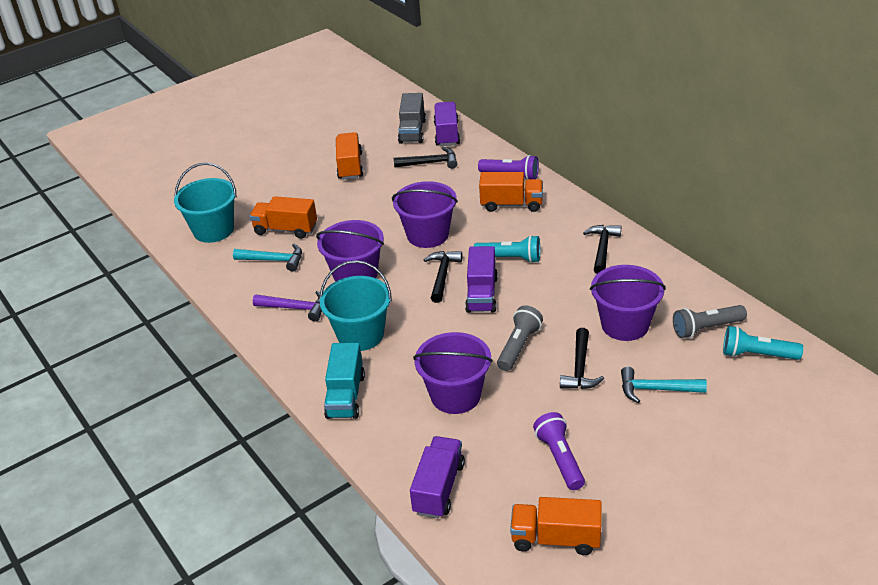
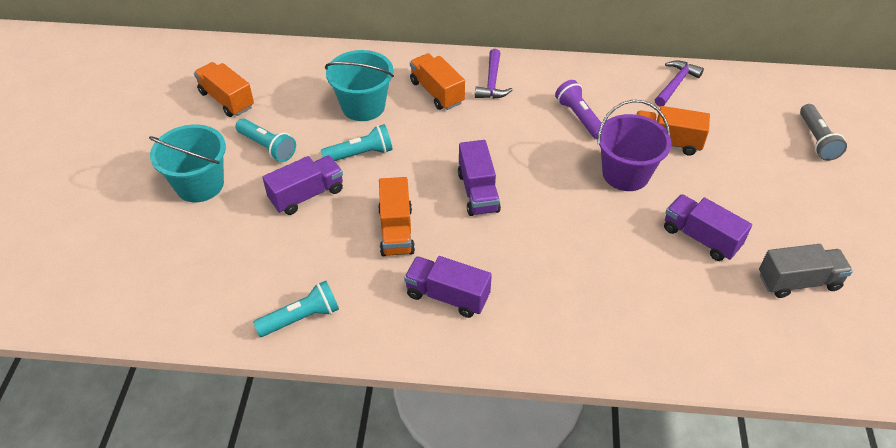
black hammer: 4 -> 0
grey flashlight: 2 -> 1
purple bucket: 4 -> 1
purple flashlight: 2 -> 1
purple hammer: 1 -> 2
purple truck: 3 -> 4
turquoise flashlight: 2 -> 3
turquoise hammer: 2 -> 0
turquoise truck: 1 -> 0

